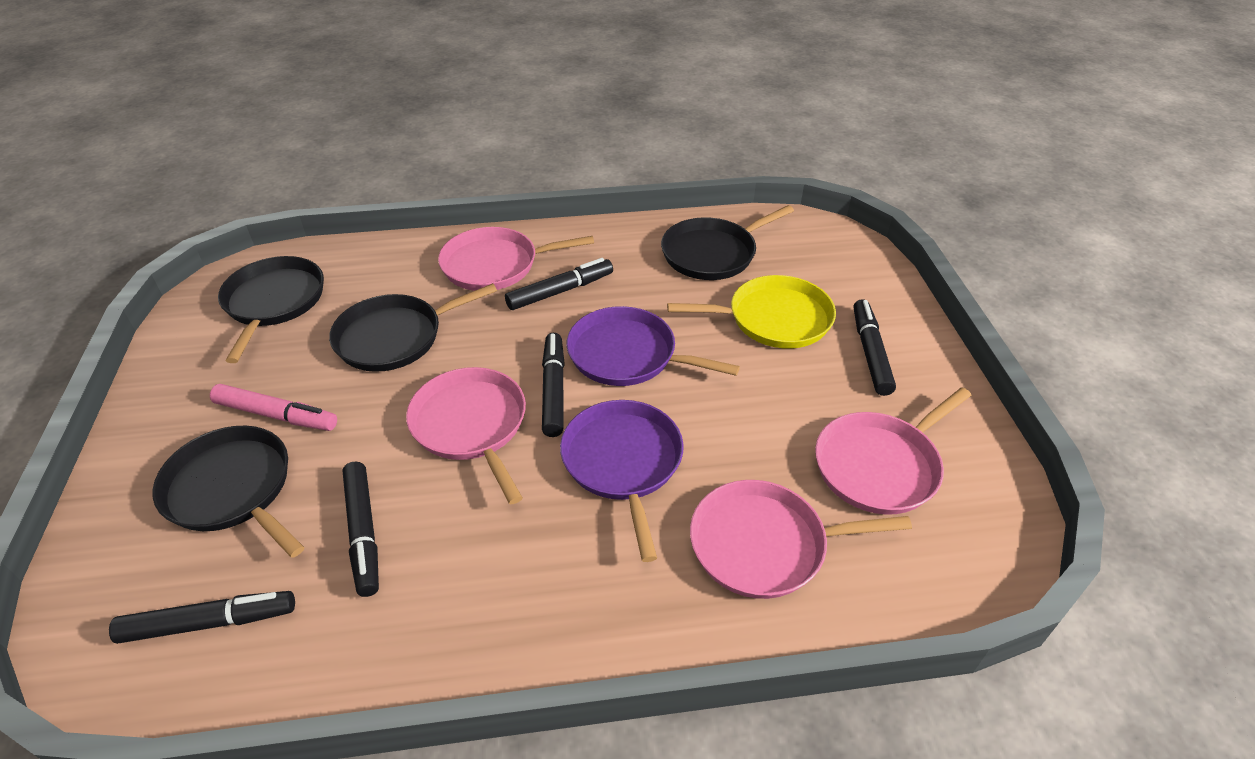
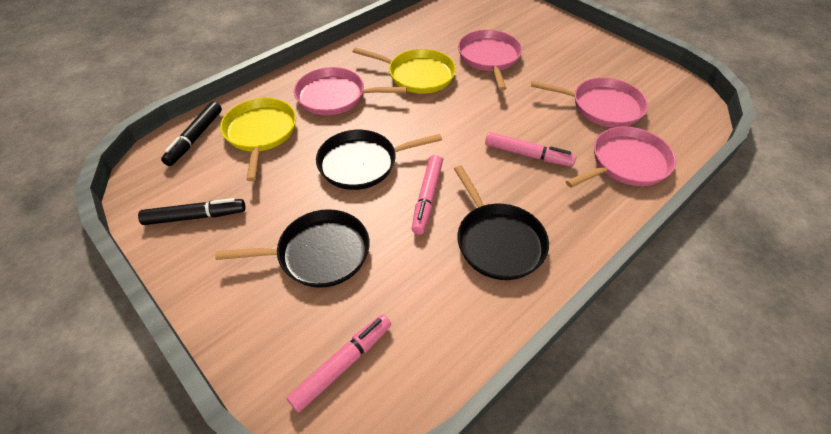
black marker: 5 -> 2
black pan: 4 -> 3
pink marker: 1 -> 3
purple pan: 2 -> 0
yellow pan: 1 -> 2

